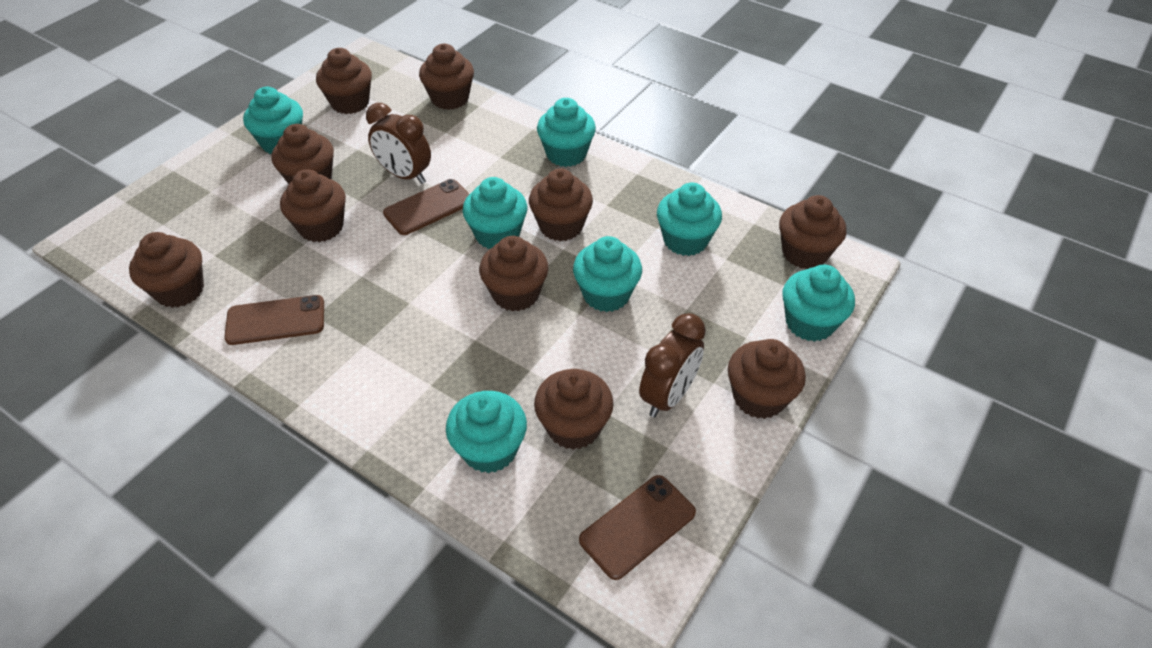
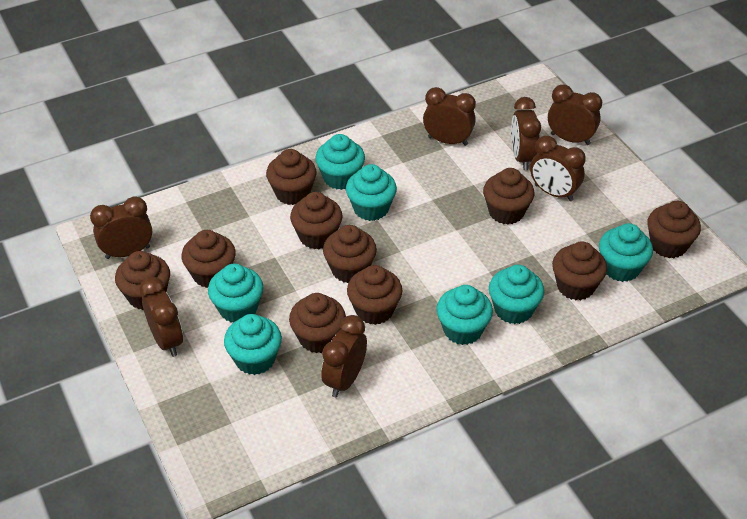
brown clock: 2 -> 7
brown phone: 3 -> 0

